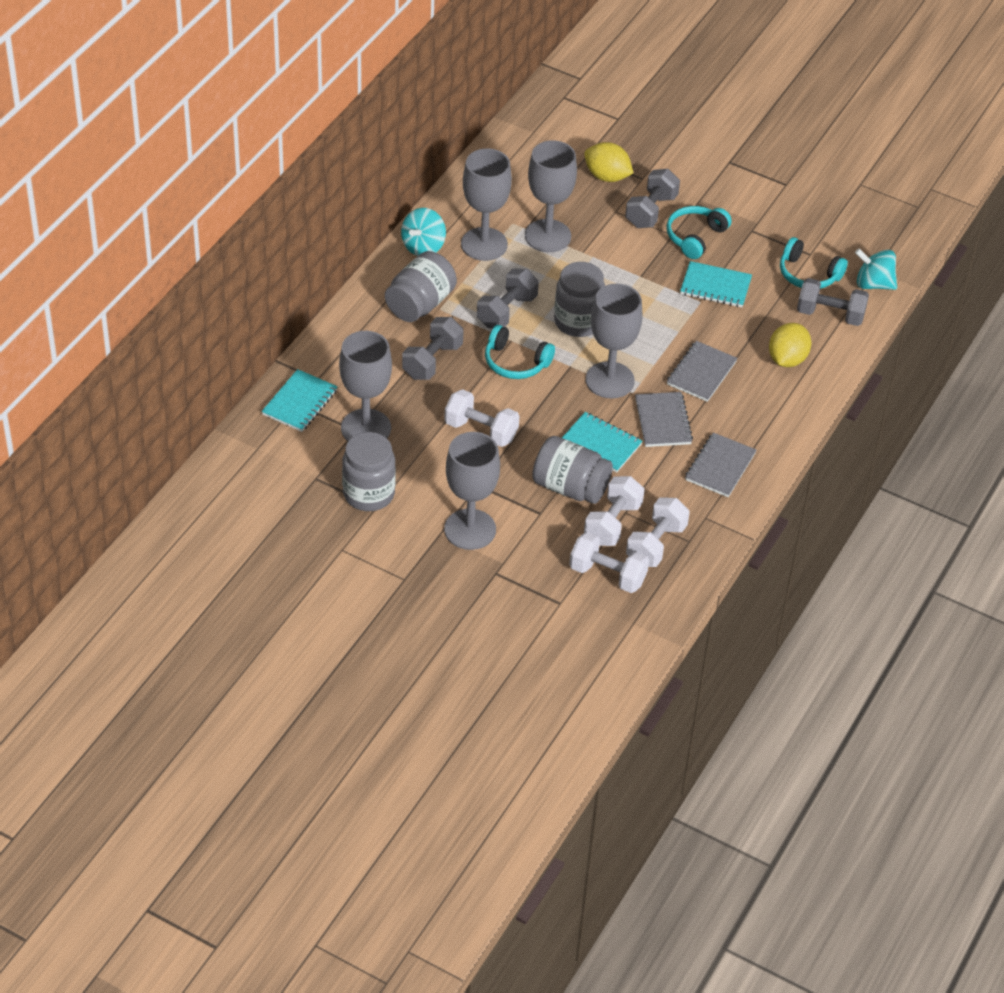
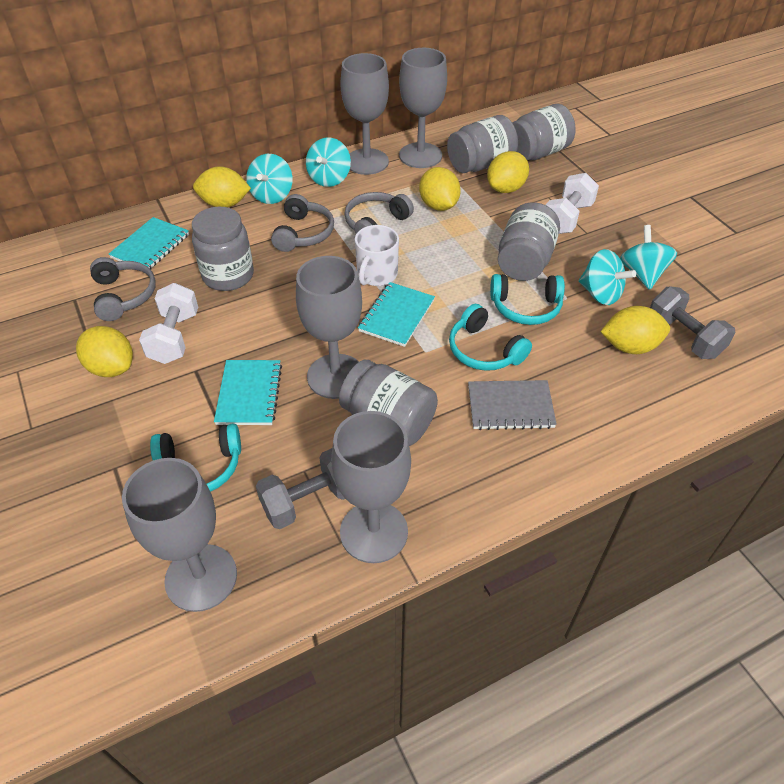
grey dumbbell: 4 -> 2
grey headphones: 0 -> 3
grey jar: 4 -> 5
grey notebook: 3 -> 1
turquoise spinning top: 2 -> 4
white dumbbell: 4 -> 2
white mug: 0 -> 1
yellow lemon: 2 -> 5

